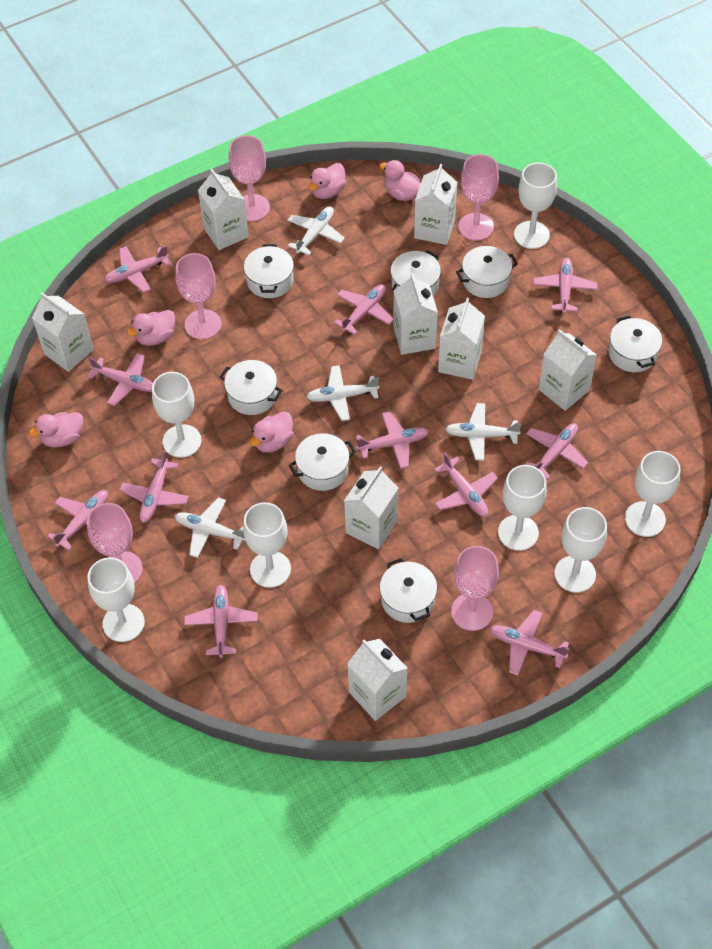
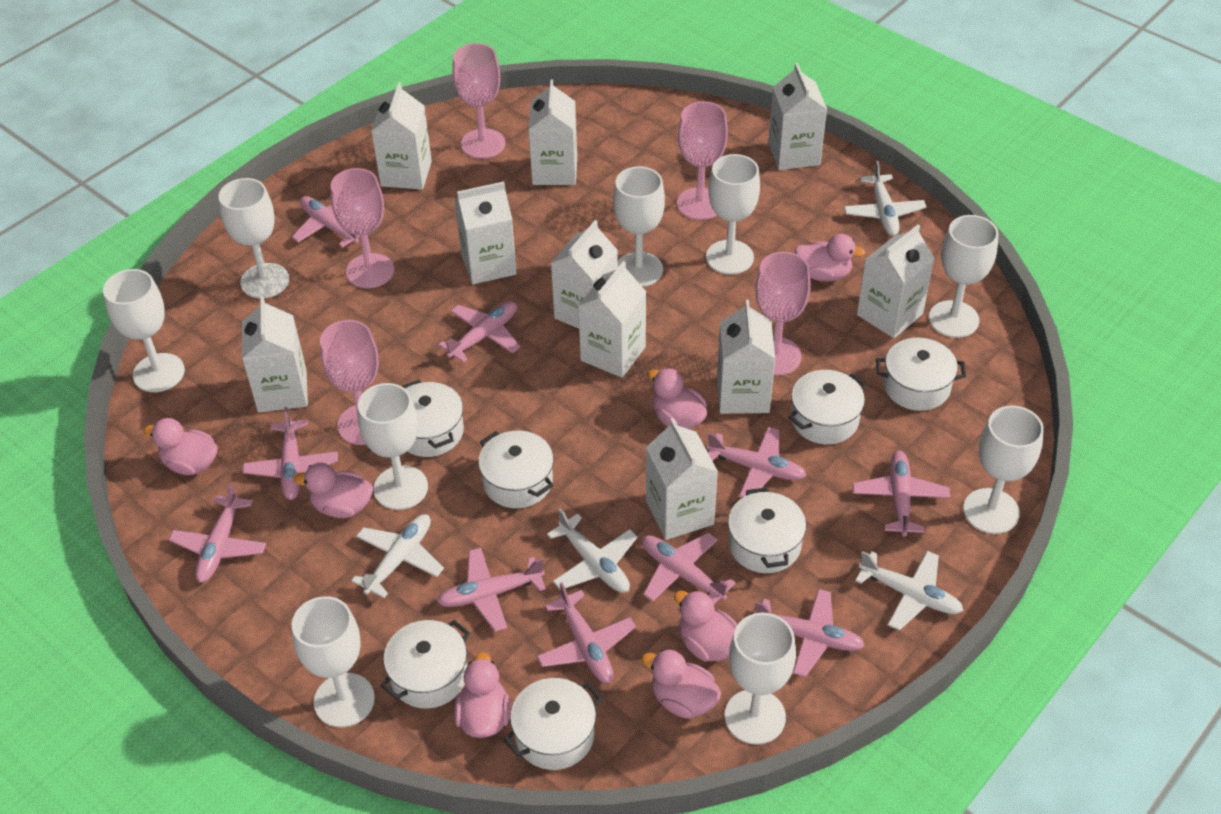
pink duck: 5 -> 7
pink plane: 11 -> 10
white carton: 8 -> 10
white goblet: 7 -> 9

